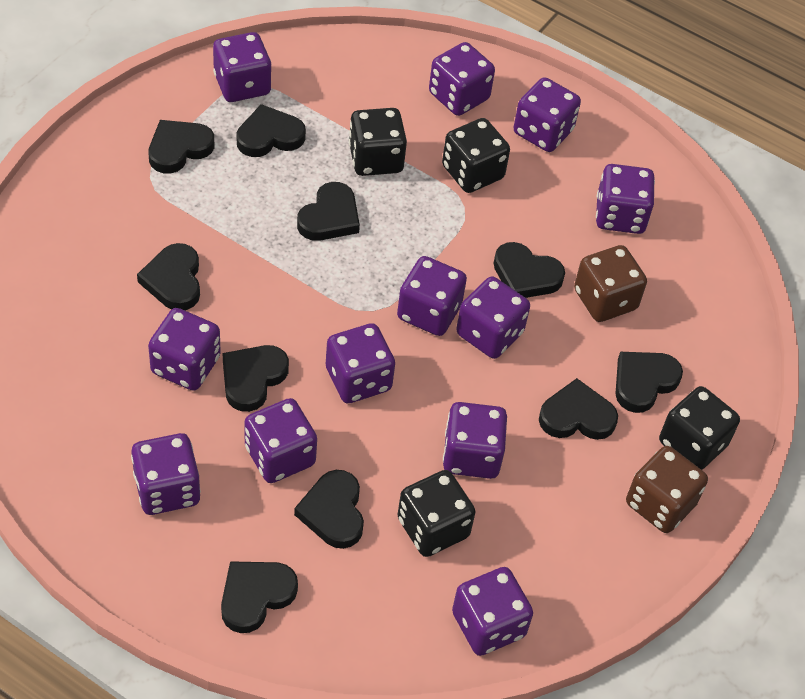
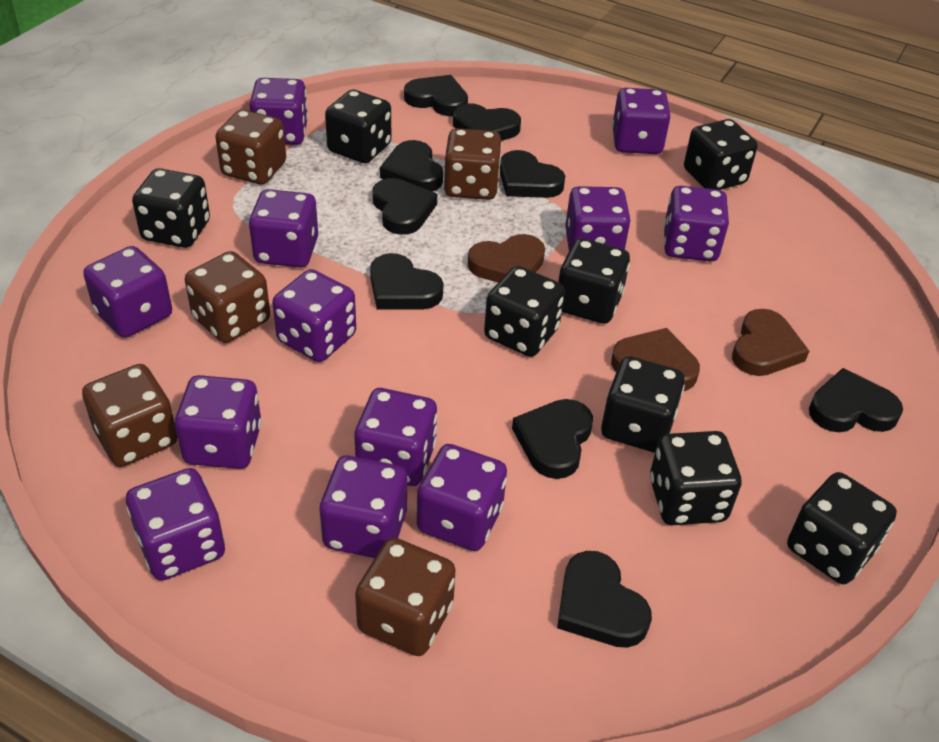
black dice: 4 -> 8
black heart: 10 -> 9
brown dice: 2 -> 5
brown heart: 0 -> 3

